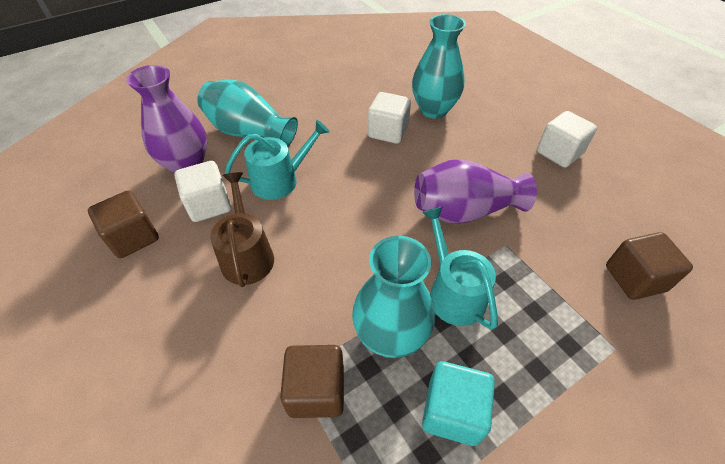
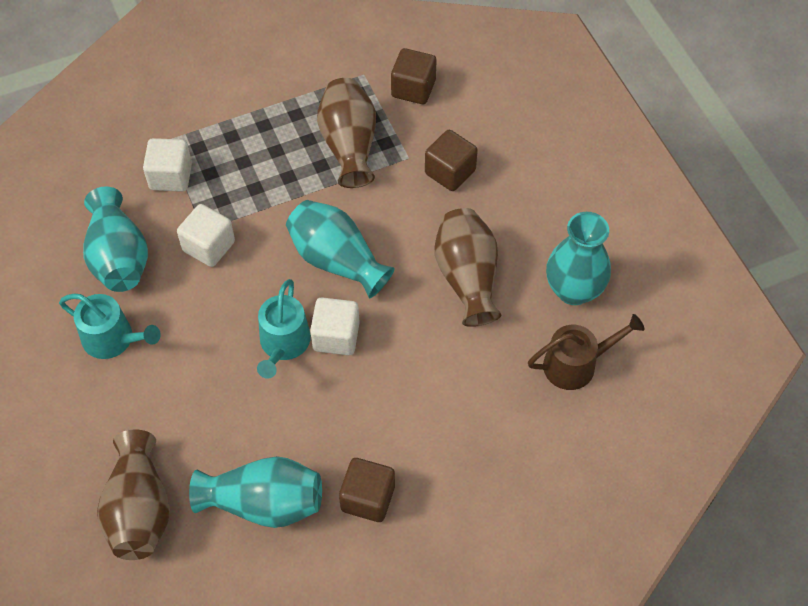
brown vase: 0 -> 3
purple vase: 2 -> 0
turquoise cube: 1 -> 0
turquoise vase: 3 -> 4

